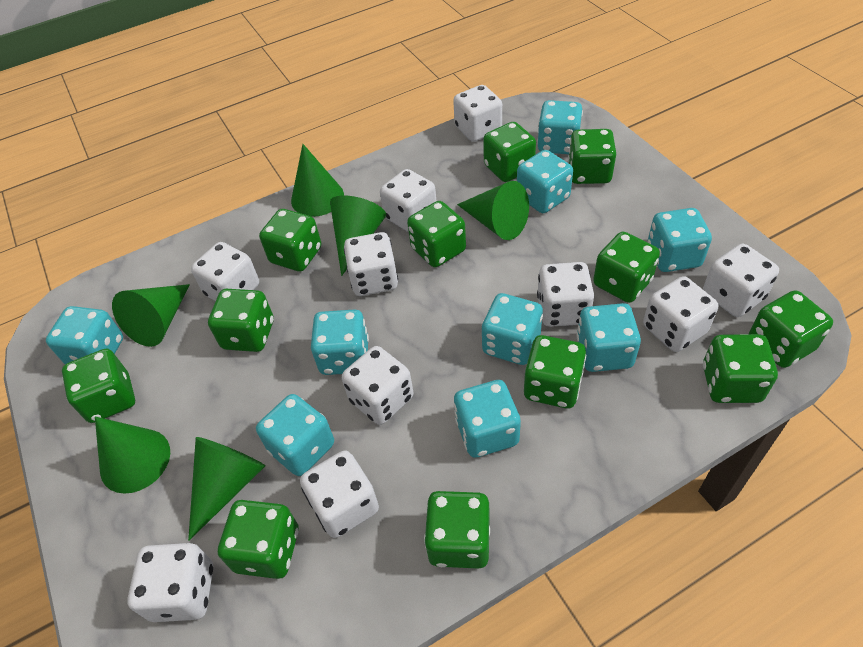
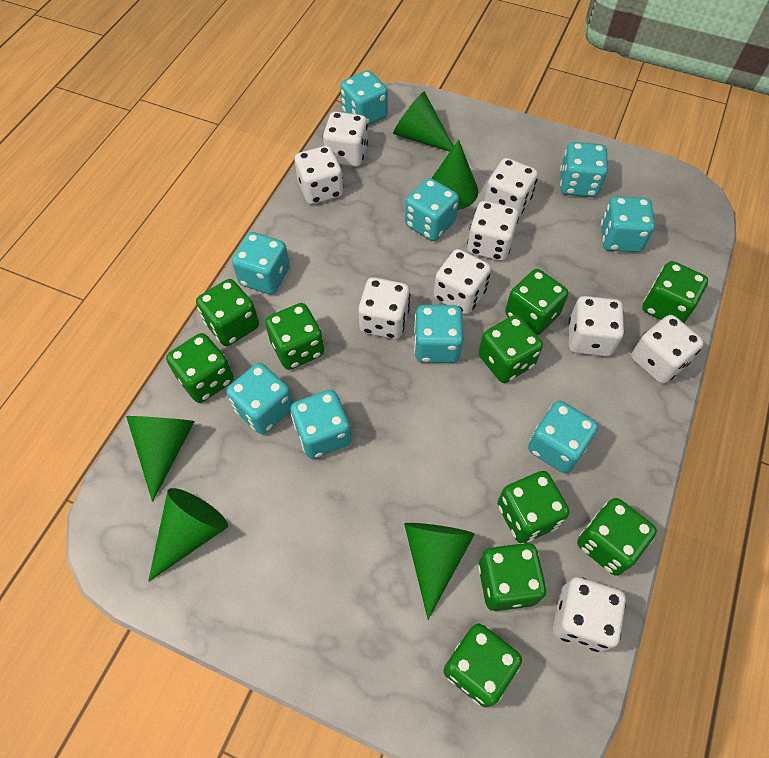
green cone: 6 -> 5
green dice: 12 -> 10
white dice: 10 -> 9

